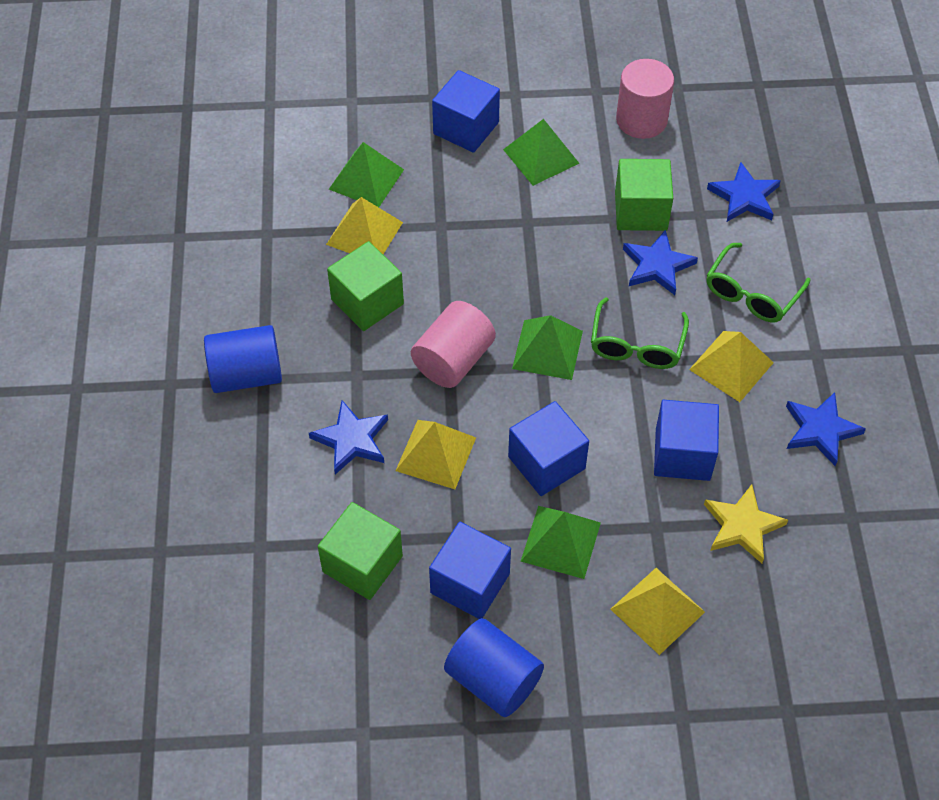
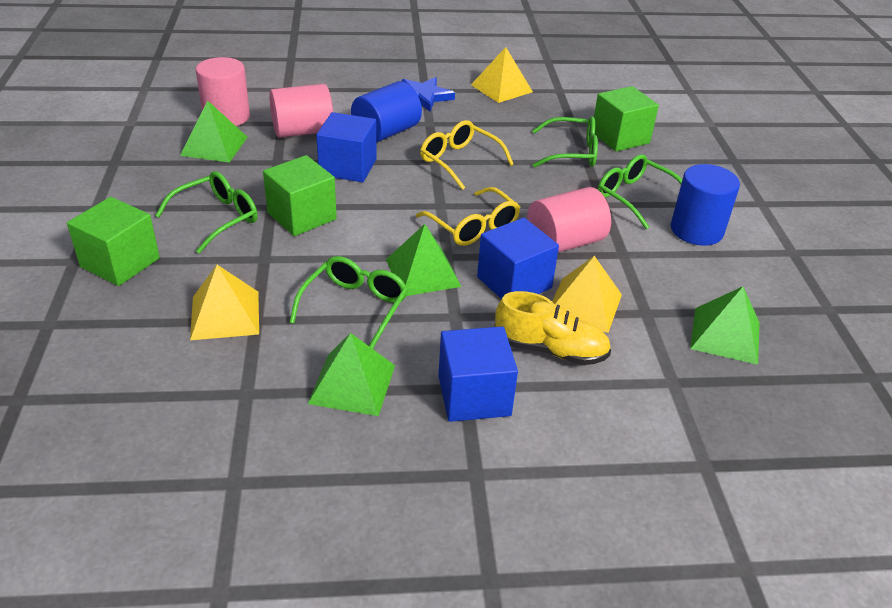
blue cube: 4 -> 3
blue star: 4 -> 1
green glasses: 2 -> 4
pink cylinder: 2 -> 3
yellow glasses: 0 -> 2
yellow pyramid: 4 -> 3
yellow shoe: 0 -> 1
yellow star: 1 -> 0

